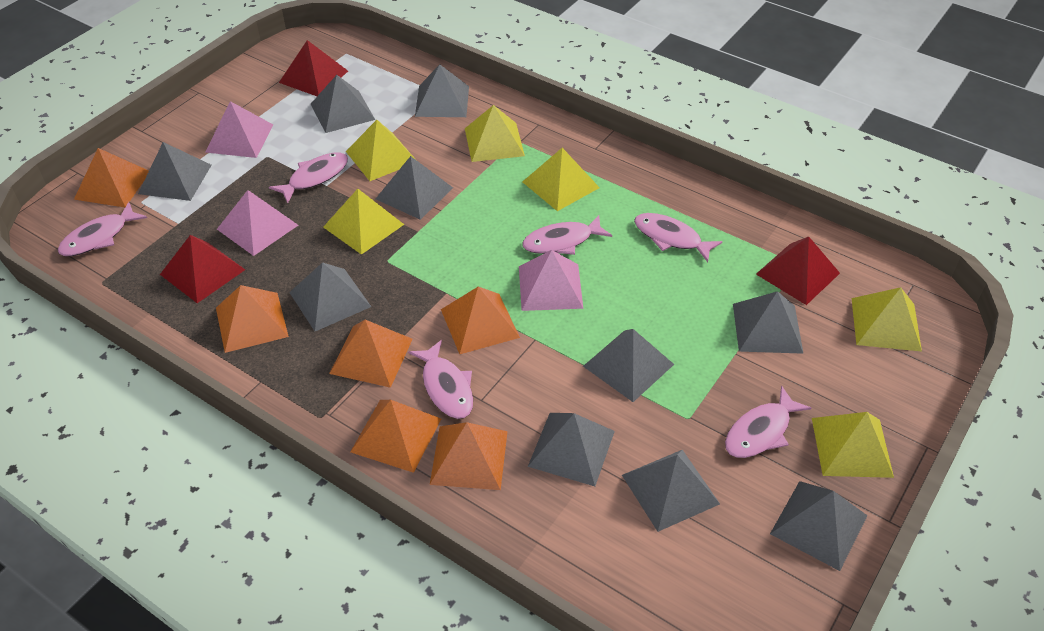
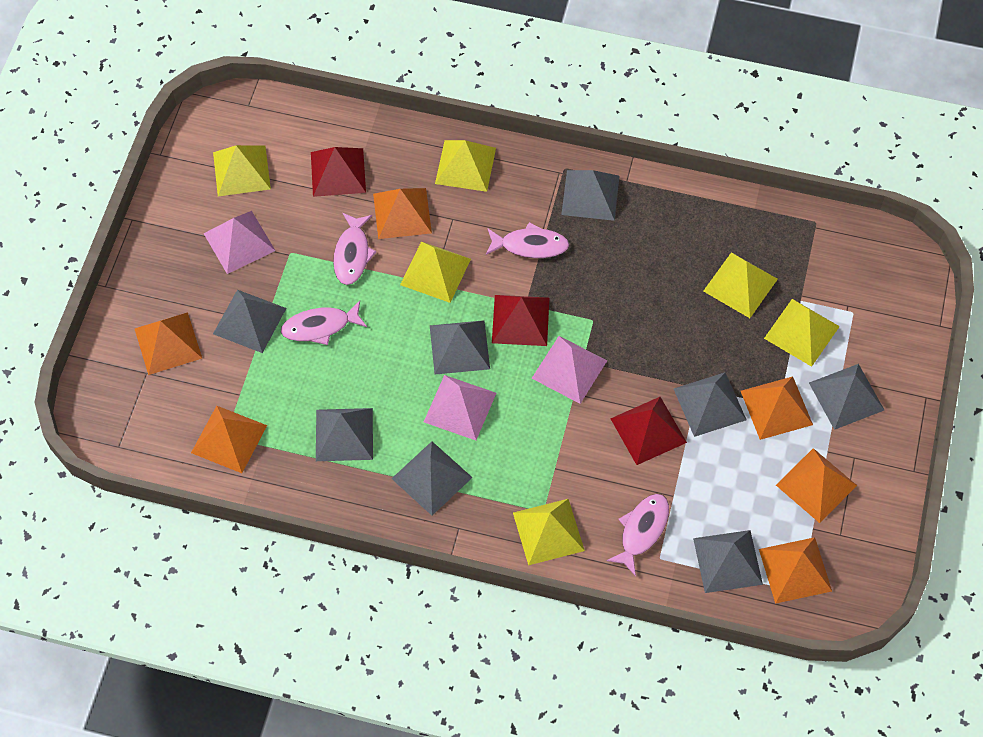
grey pyramid: 10 -> 8
pink fish: 6 -> 4

